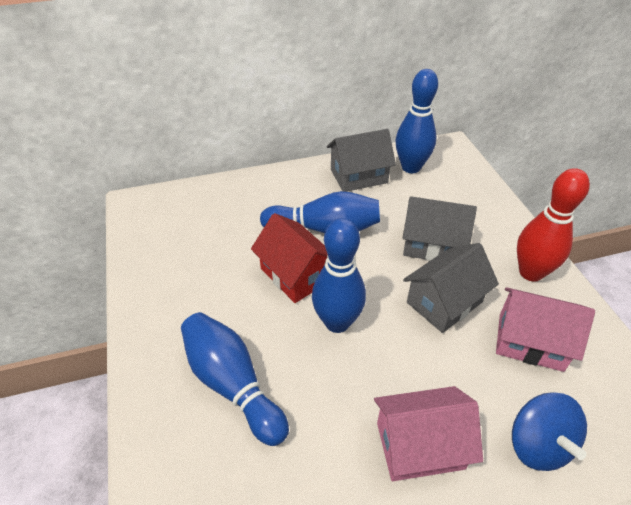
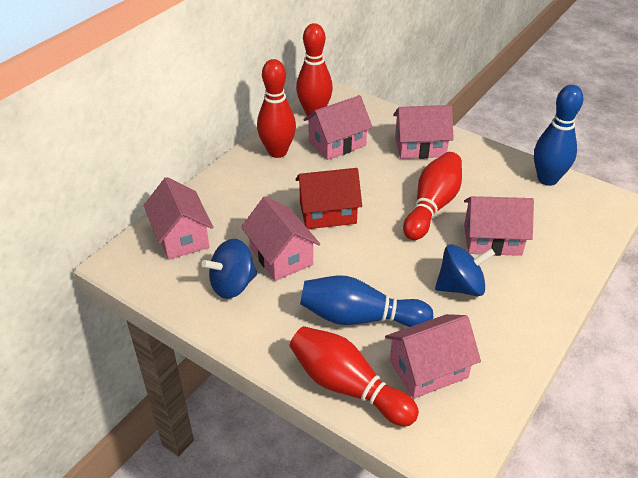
blue bowling pin: 4 -> 2
blue spinning top: 1 -> 2
grey house: 3 -> 0
pink house: 2 -> 6
red bowling pin: 1 -> 4

